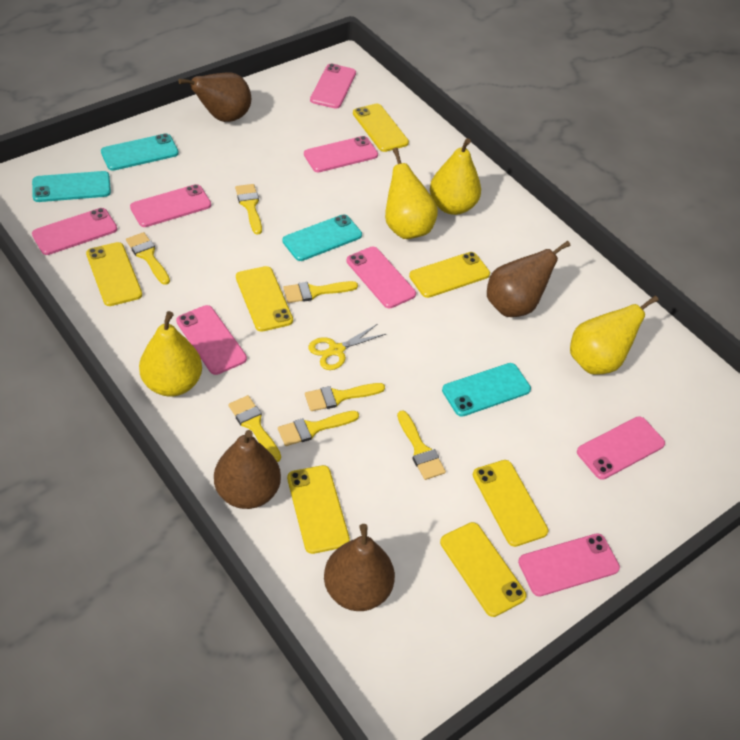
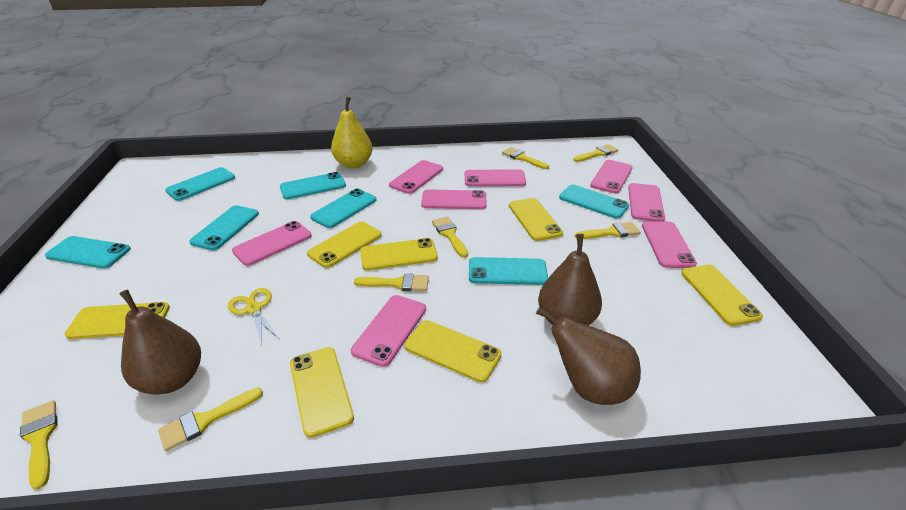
brown pear: 4 -> 3
turquoise phone: 4 -> 7
yellow pear: 4 -> 1

